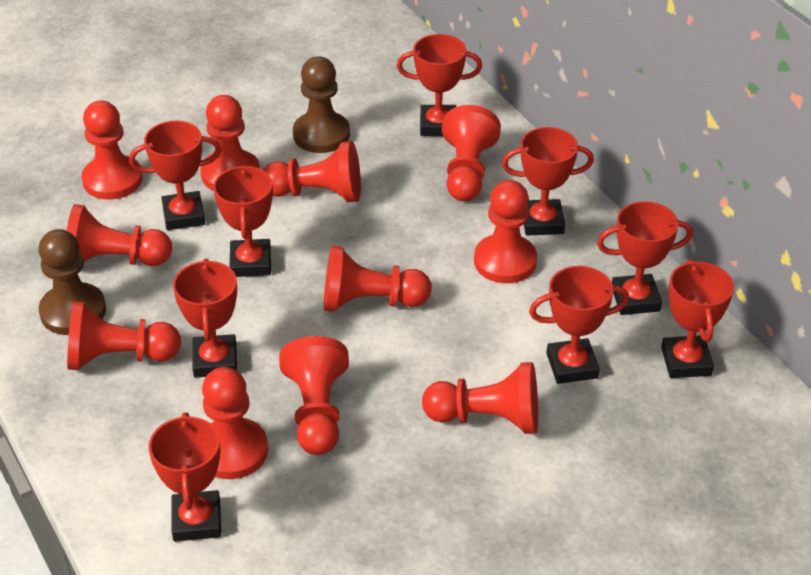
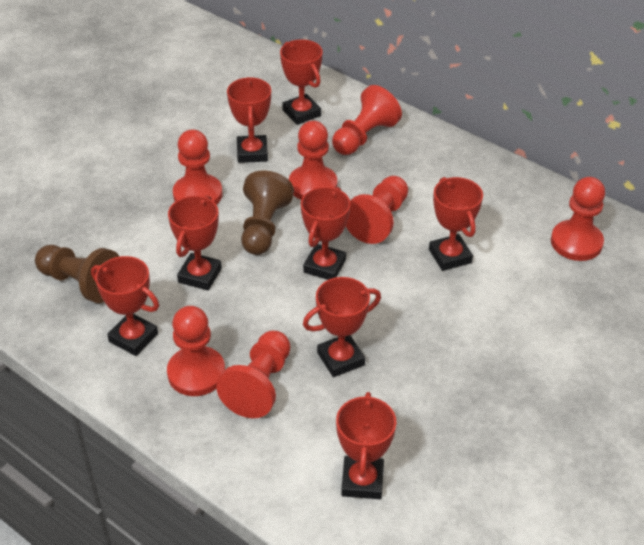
red pawn: 11 -> 7
red trophy: 9 -> 8

